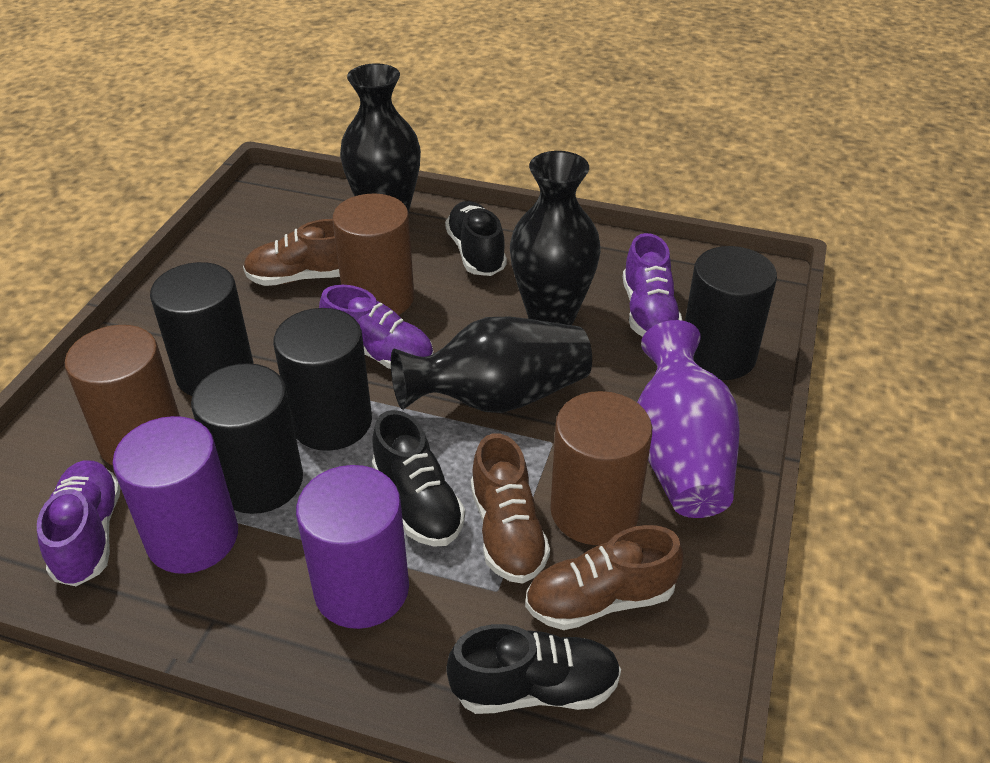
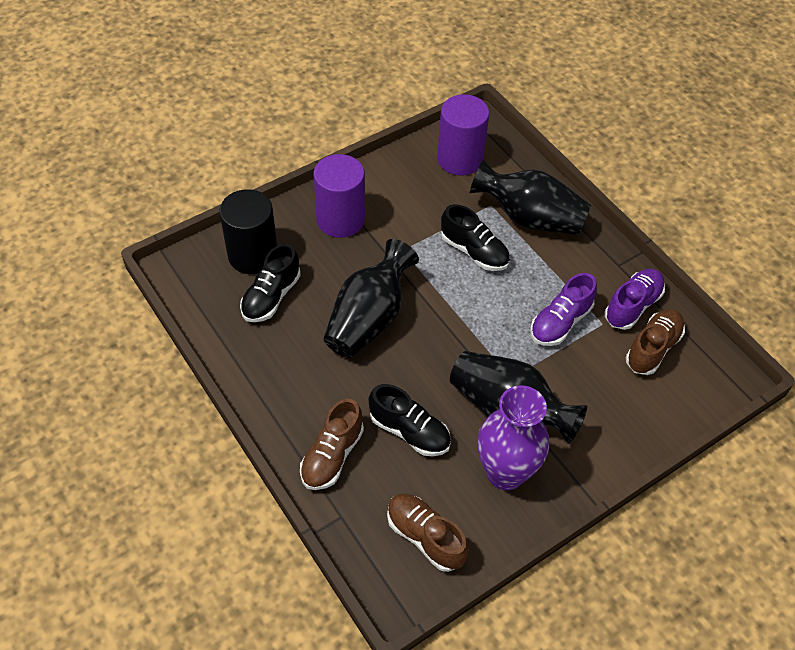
black cylinder: 4 -> 1
brown cylinder: 3 -> 0
purple shoe: 3 -> 2

